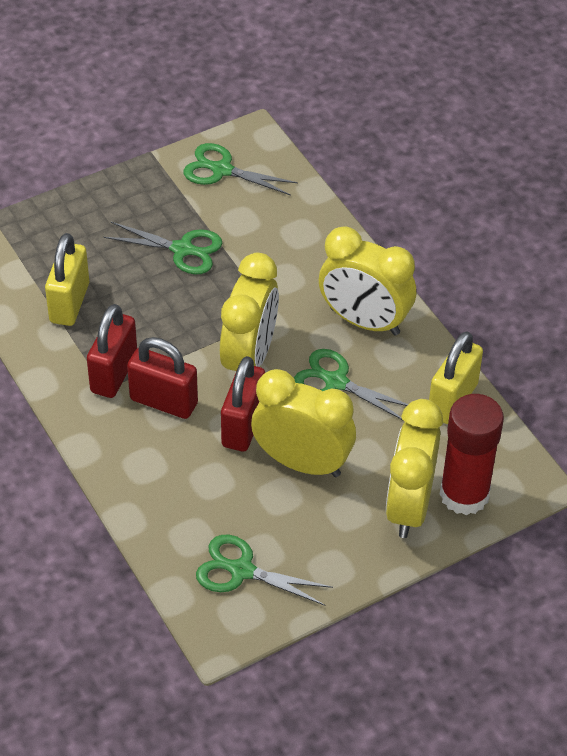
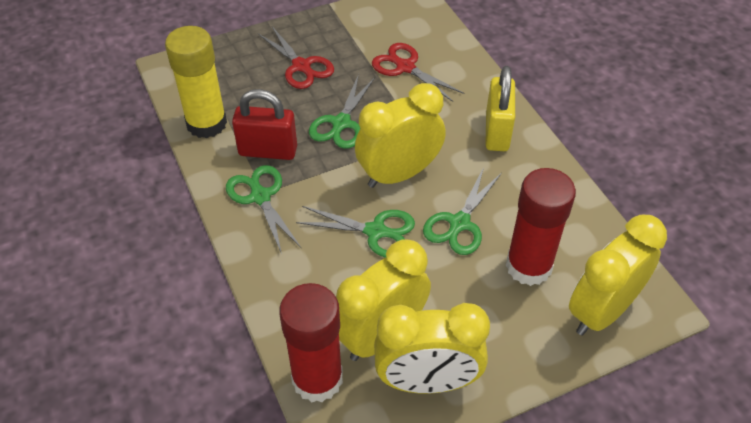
red glue stick: 1 -> 2
red padlock: 3 -> 1
red scissors: 0 -> 2
yellow glue stick: 0 -> 1
yellow padlock: 2 -> 1

